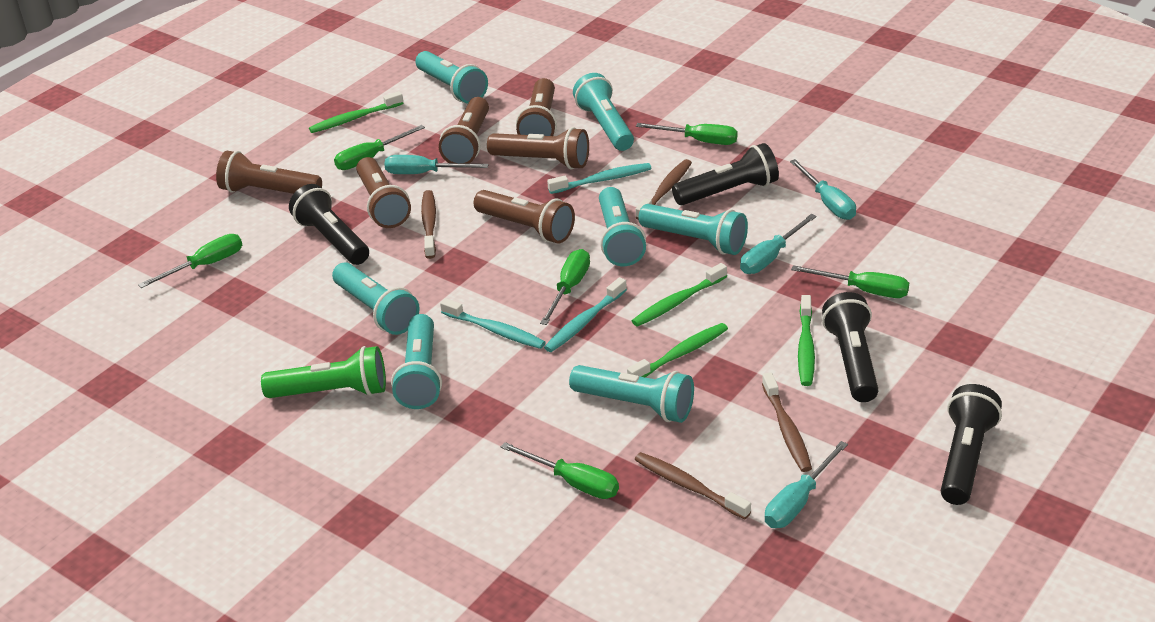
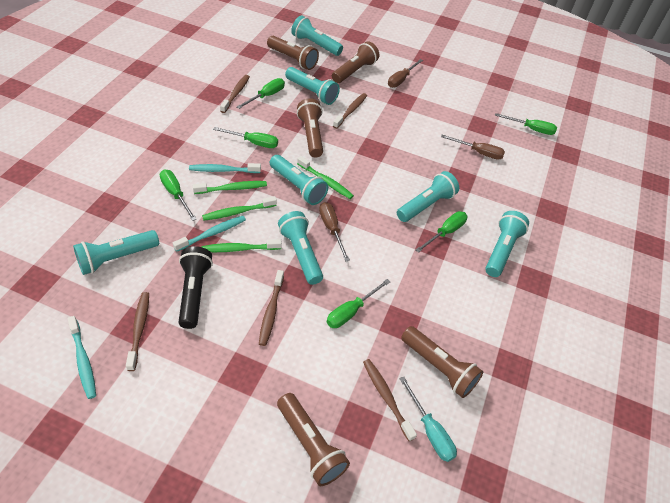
black flashlight: 4 -> 1
brown flashlight: 6 -> 5
brown screwdriver: 0 -> 3
brown toothbrush: 4 -> 5
green flashlight: 1 -> 0
turquoise screwdriver: 4 -> 1

